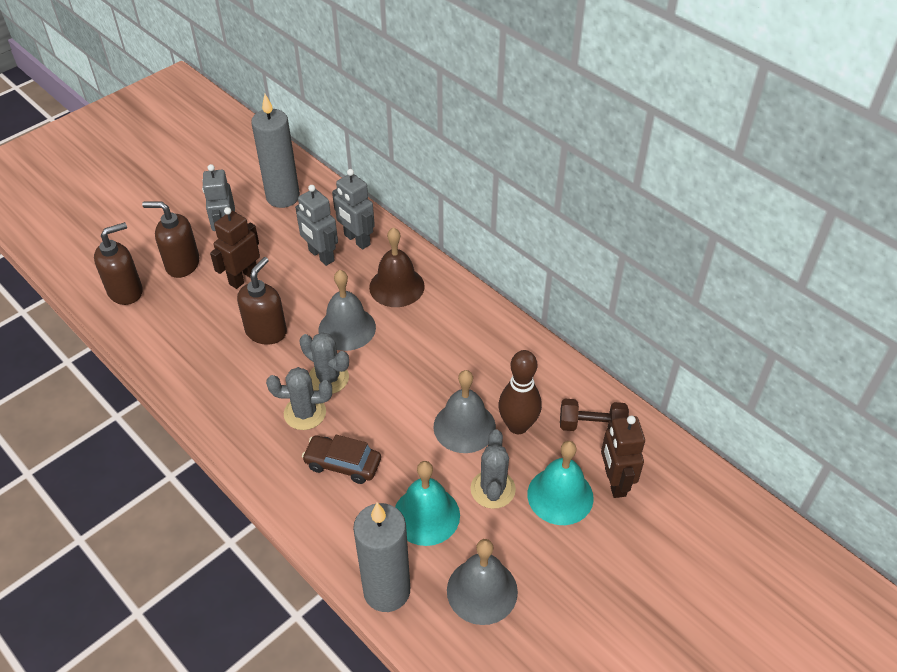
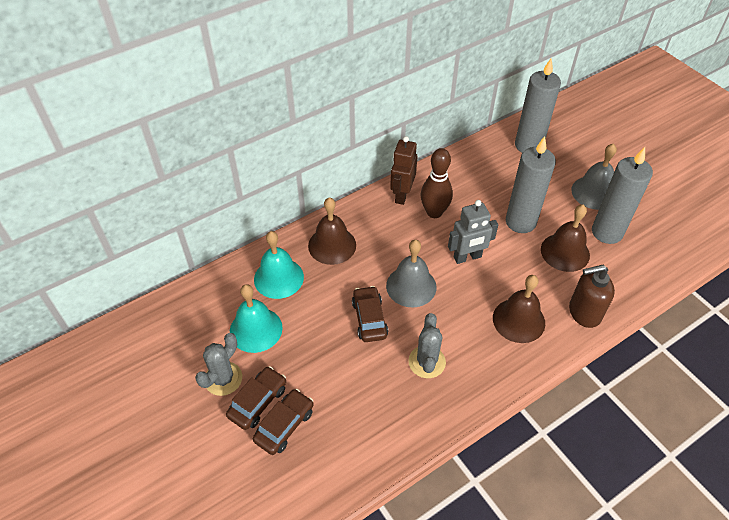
brown bell: 1 -> 3
brown car: 1 -> 3
brown dumbbell: 1 -> 0
brown robot: 2 -> 1
brown soap dispenser: 3 -> 1
grey bell: 3 -> 2
grey cactus: 3 -> 2
grey candle: 2 -> 3
grey robot: 3 -> 1

